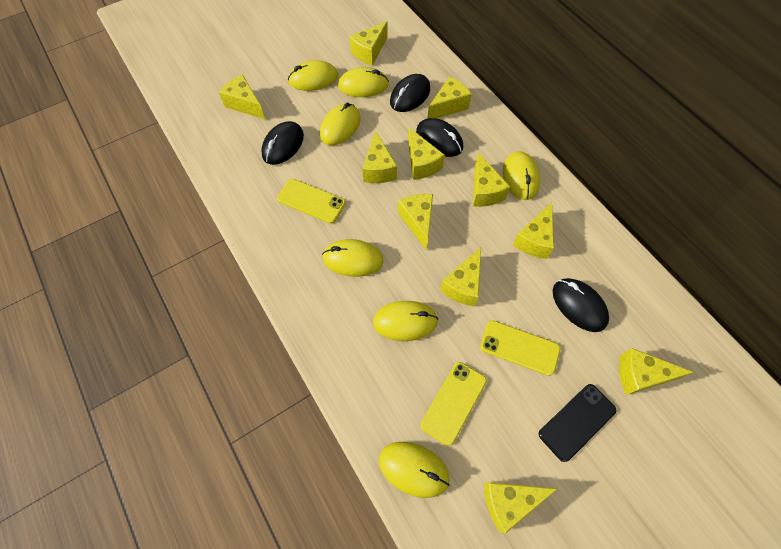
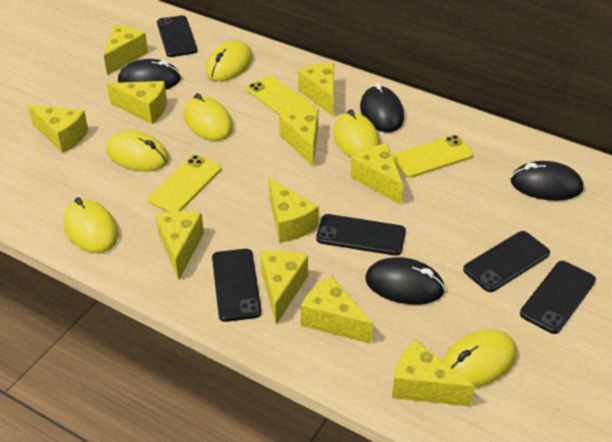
black phone: 1 -> 5
yellow mouse: 7 -> 6

